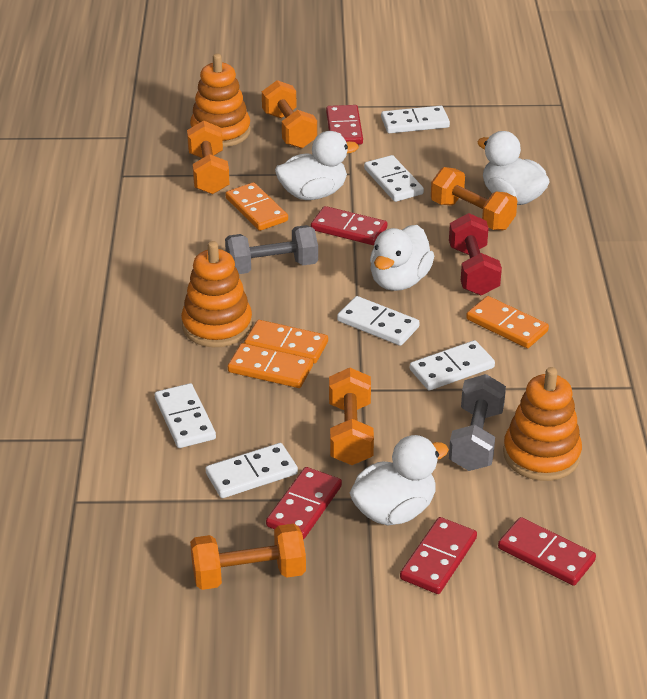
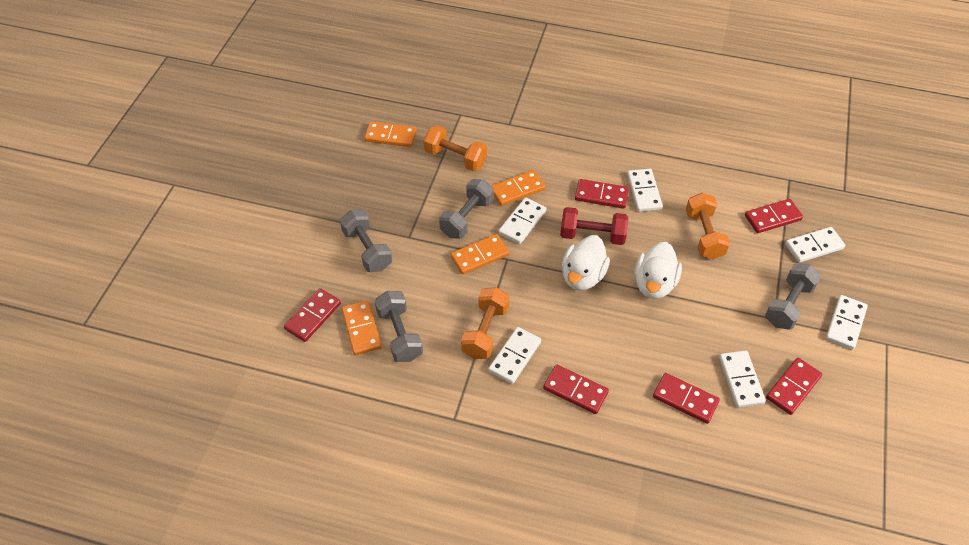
grey dumbbell: 2 -> 4
orange dumbbell: 5 -> 3
orange stacking toy: 3 -> 0
red domino: 5 -> 6
white duck: 4 -> 2

